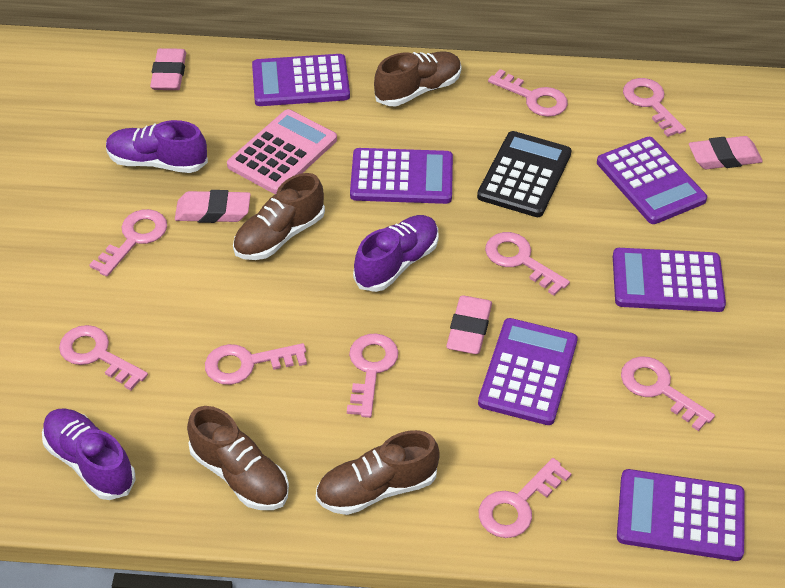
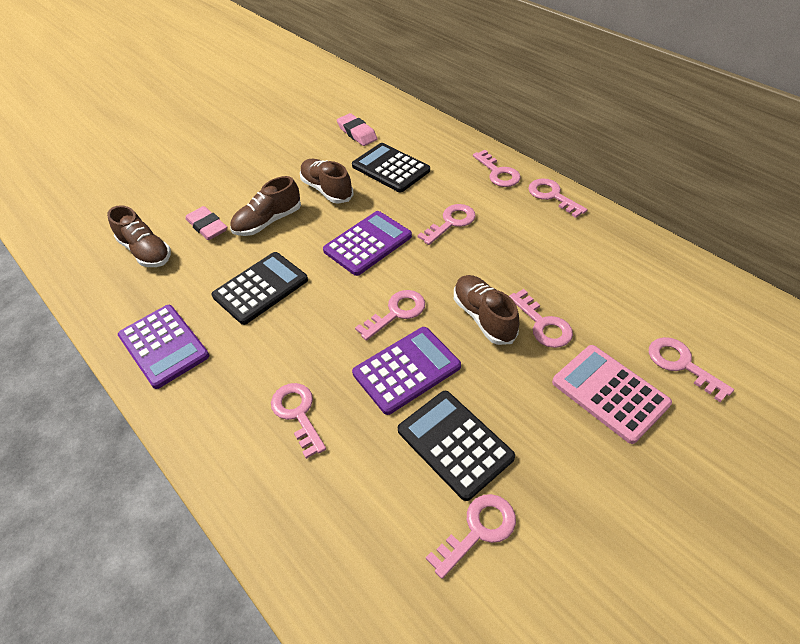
black calculator: 1 -> 3
pink eraser: 4 -> 2
pink key: 9 -> 8
purple calculator: 6 -> 3
purple shoe: 3 -> 0

